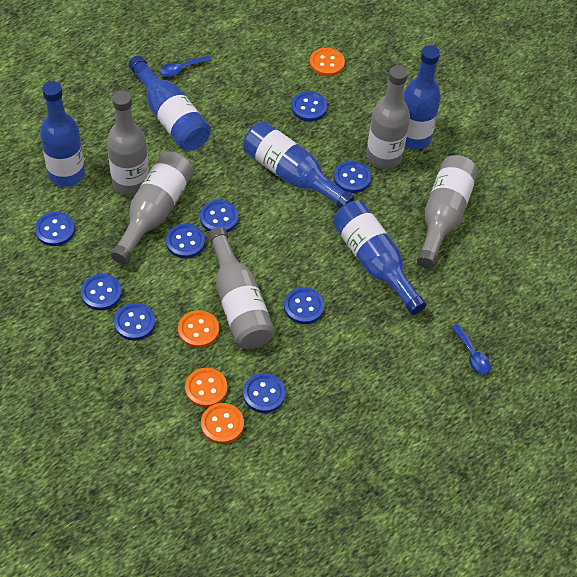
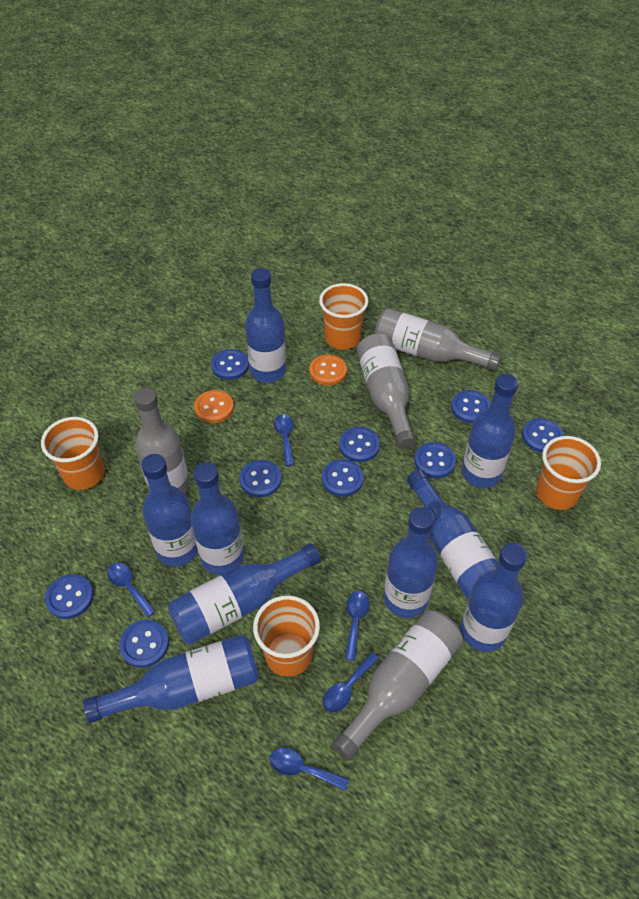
blue bottle: 5 -> 9
blue spoon: 2 -> 5
grey bottle: 5 -> 4
orange button: 4 -> 2
orange cup: 0 -> 4

